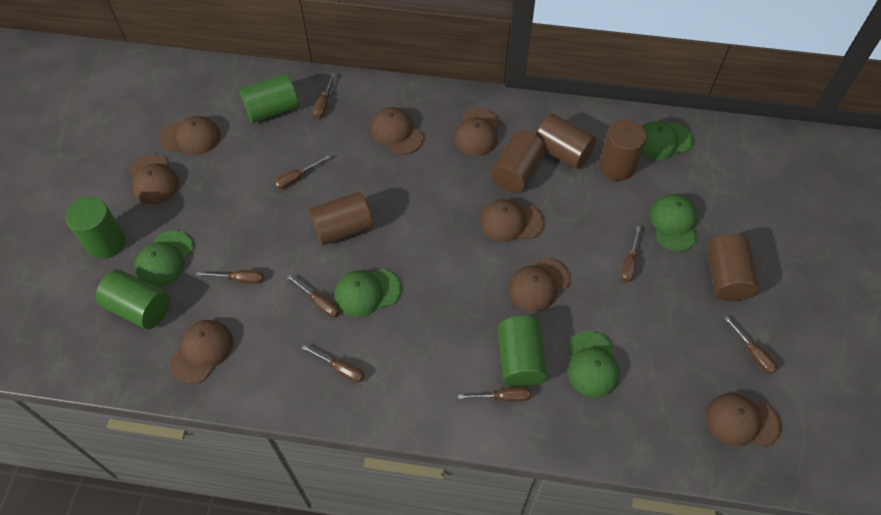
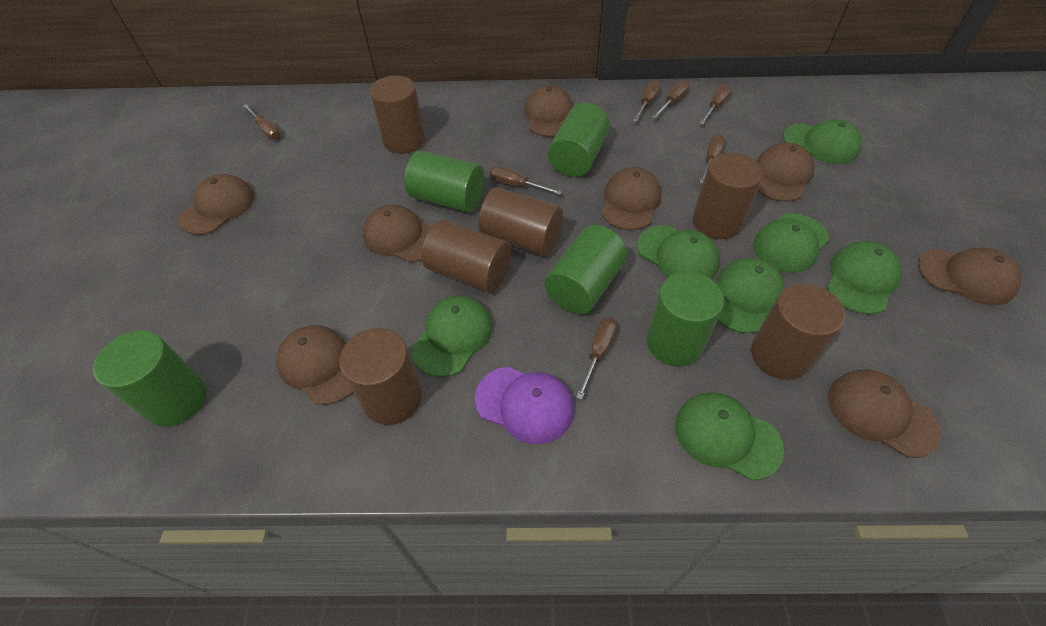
brown cylinder: 5 -> 6
brown screwdriver: 8 -> 7
green cap: 5 -> 7
green cylinder: 4 -> 5
purple cap: 0 -> 1

